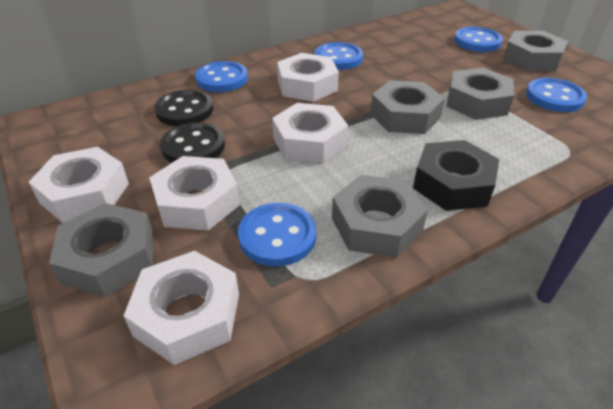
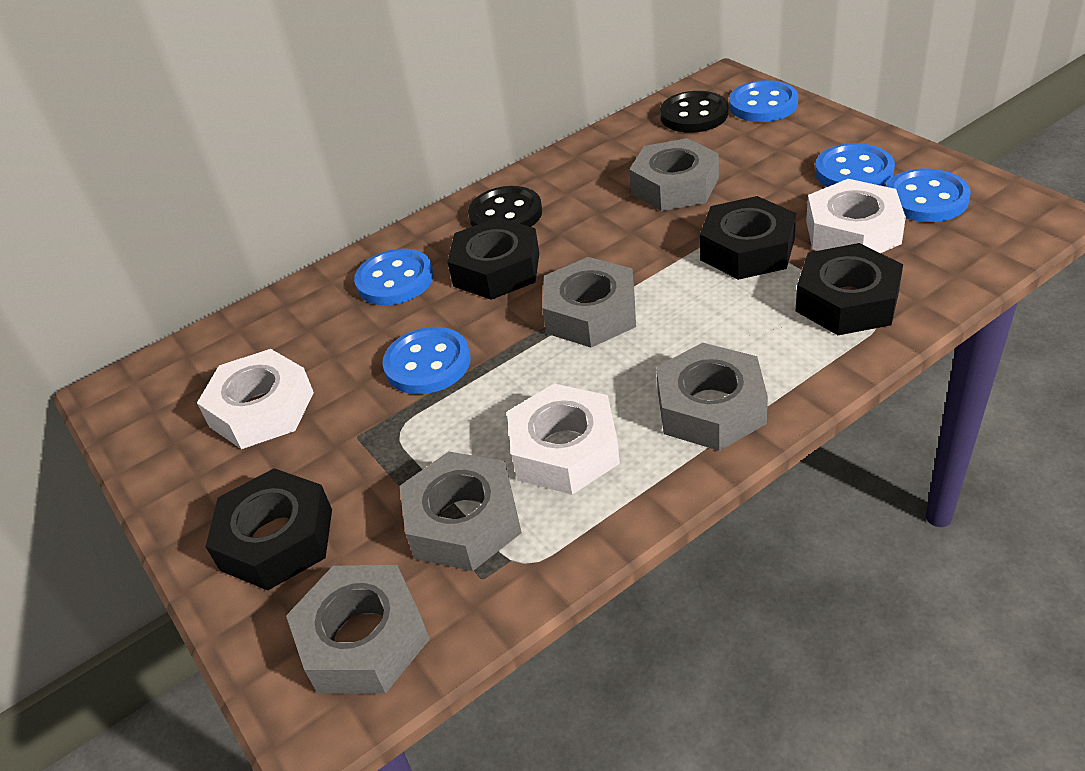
black nut: 1 -> 4
white nut: 5 -> 3

